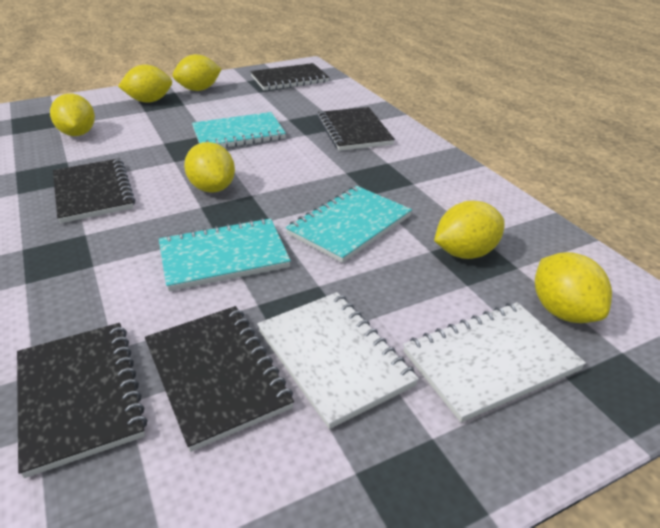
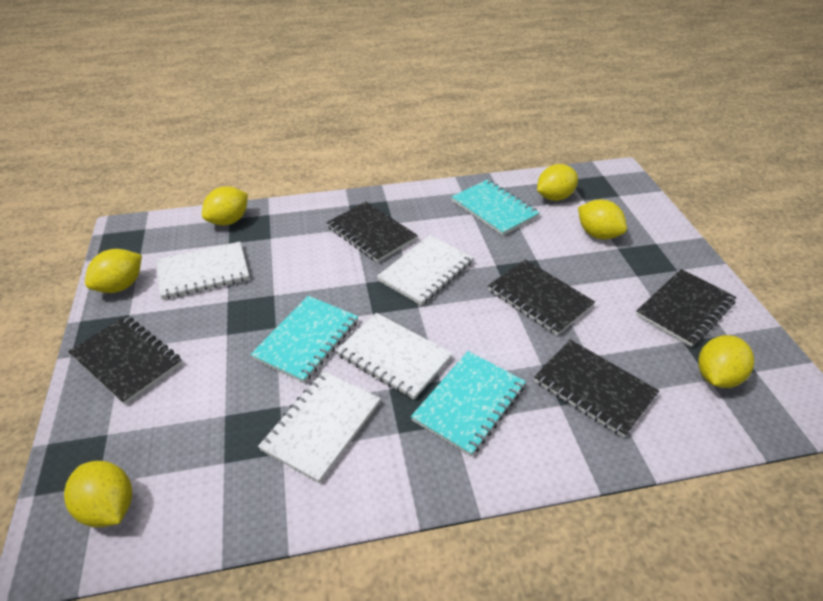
white notebook: 2 -> 4

